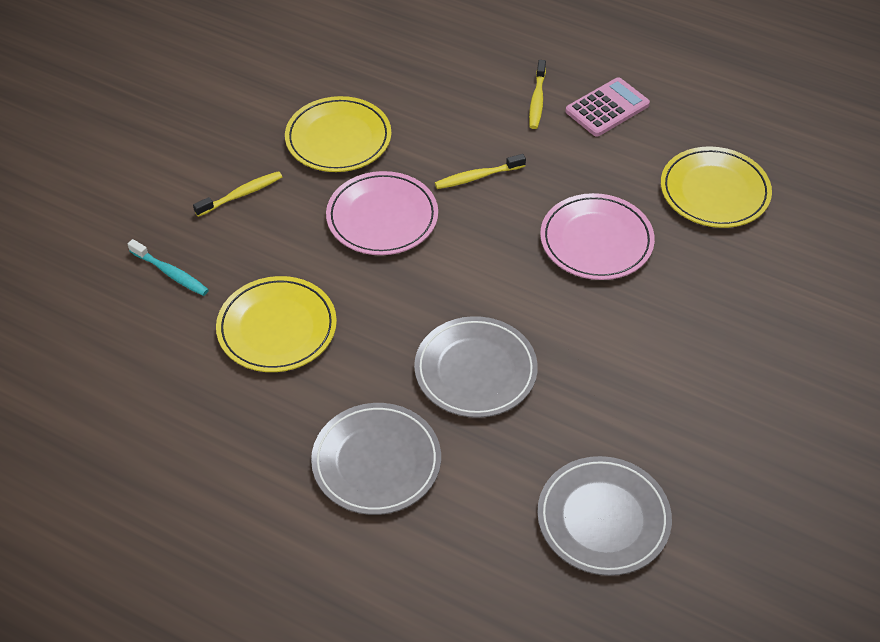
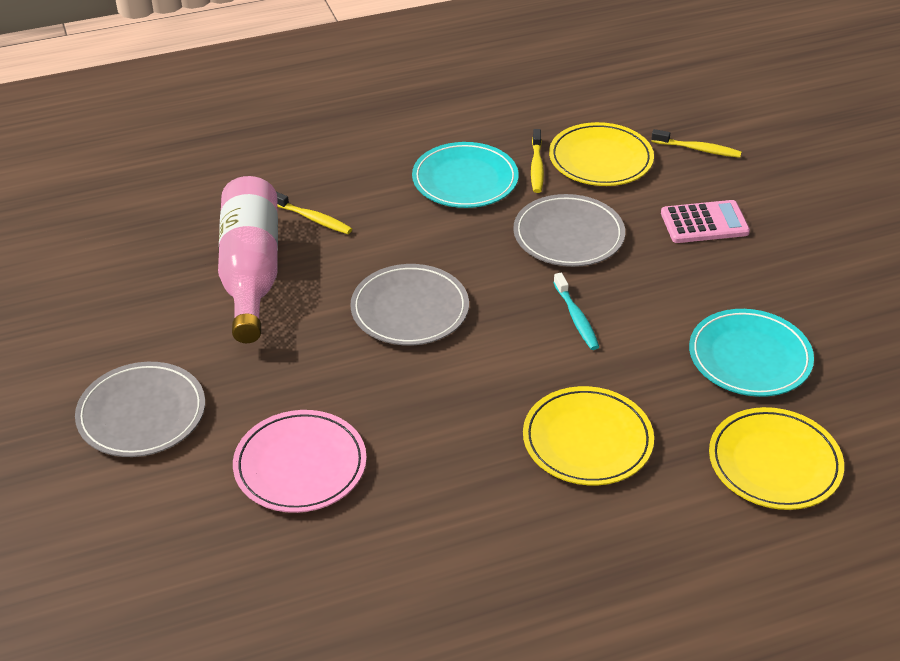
pink bottle: 0 -> 1
pink plate: 2 -> 1
turquoise plate: 0 -> 2

